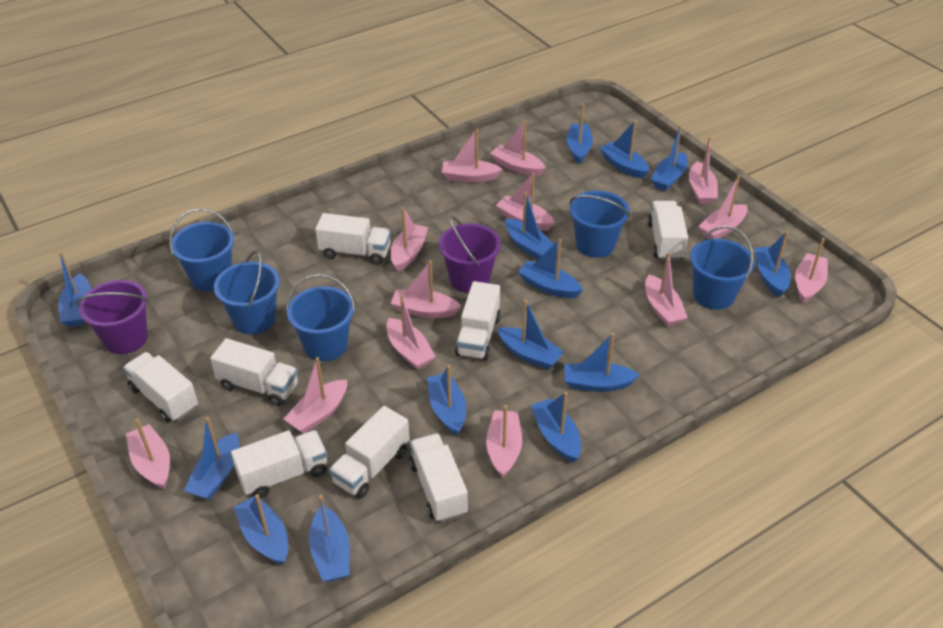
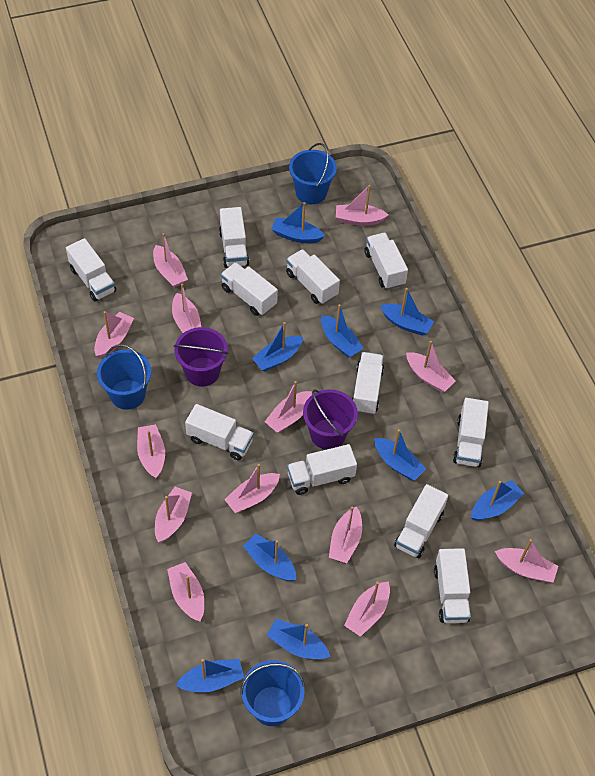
blue boat: 14 -> 9
blue bucket: 5 -> 3
white truck: 8 -> 11

